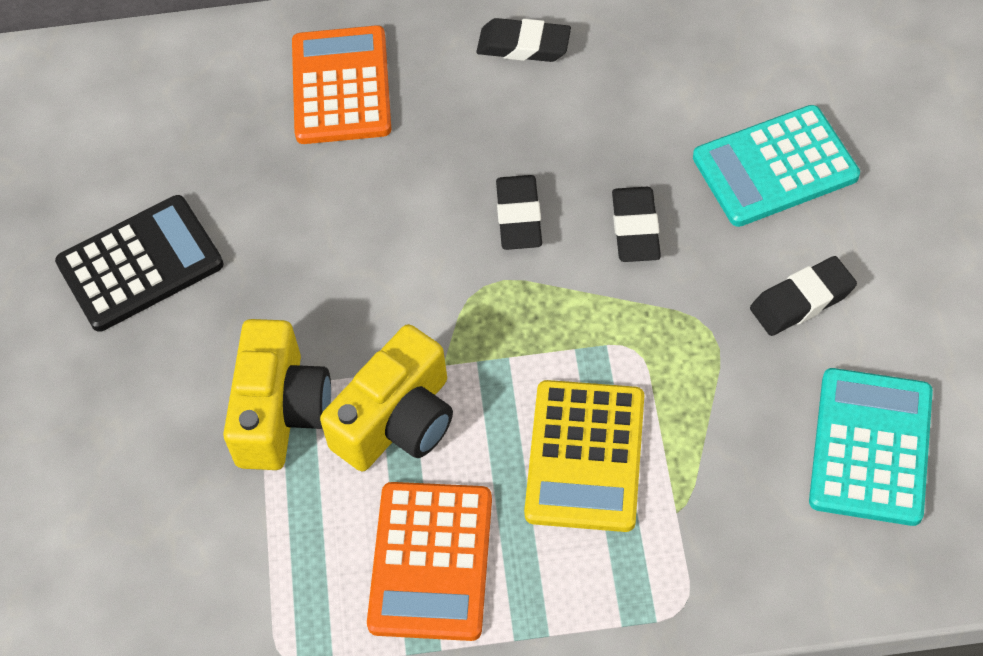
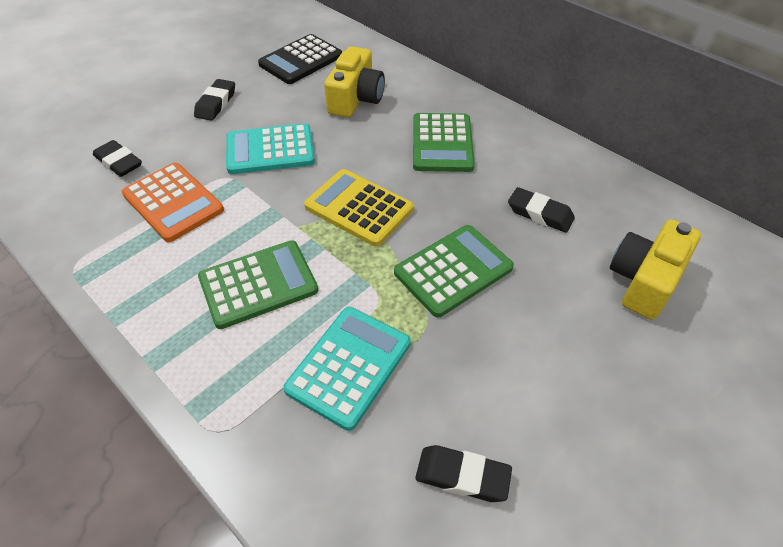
green calculator: 0 -> 3
orange calculator: 2 -> 1

